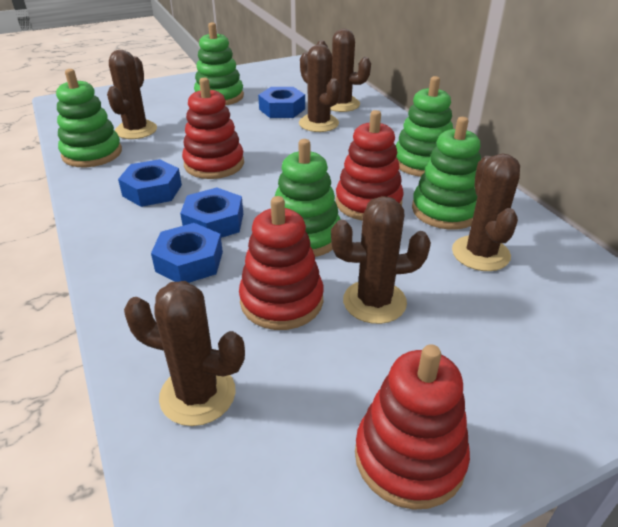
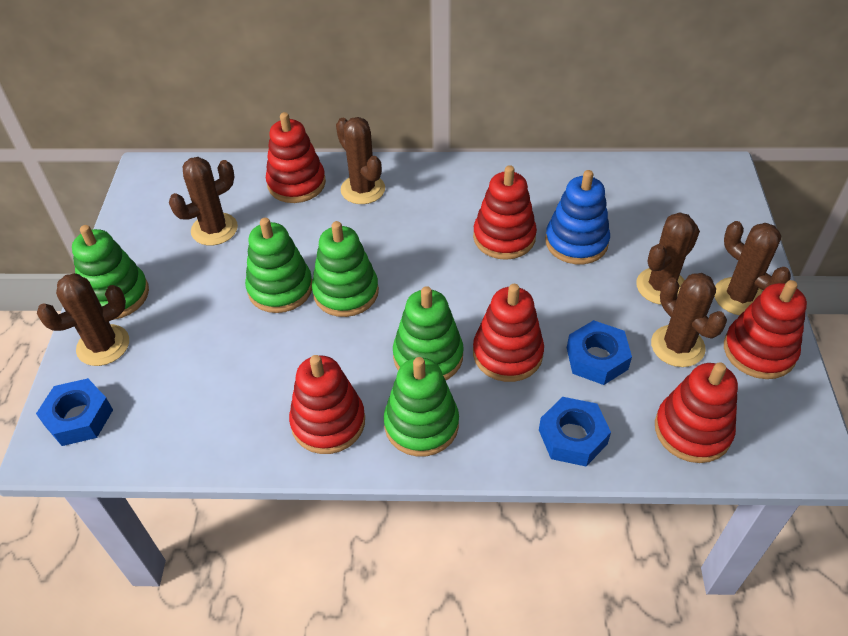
blue nut: 4 -> 3
blue stacking toy: 0 -> 1
red stacking toy: 4 -> 6

